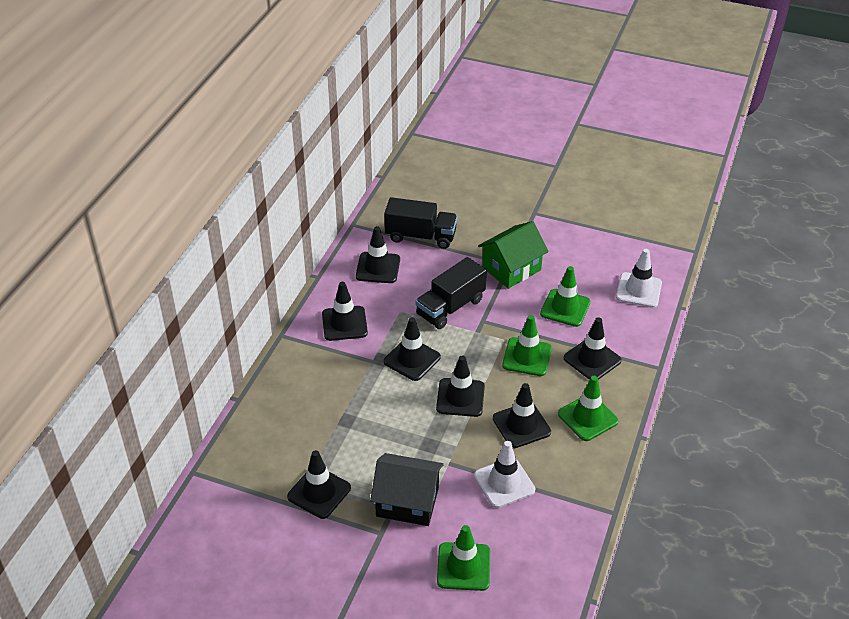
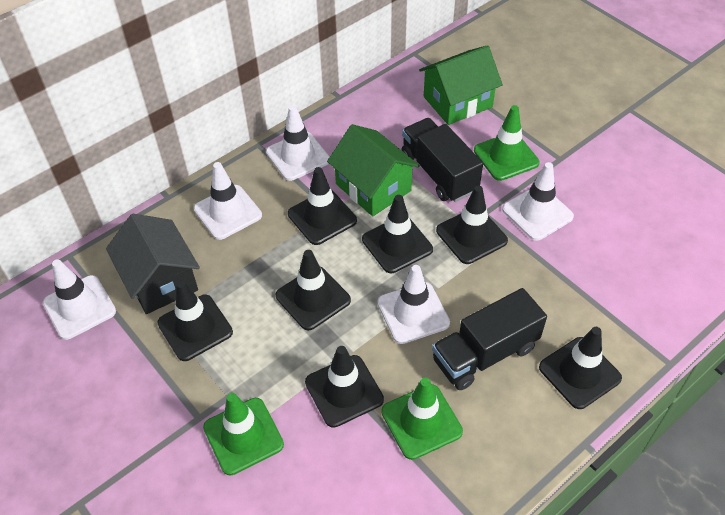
green house: 1 -> 2
green traffic cone: 4 -> 3
white traffic cone: 2 -> 5

